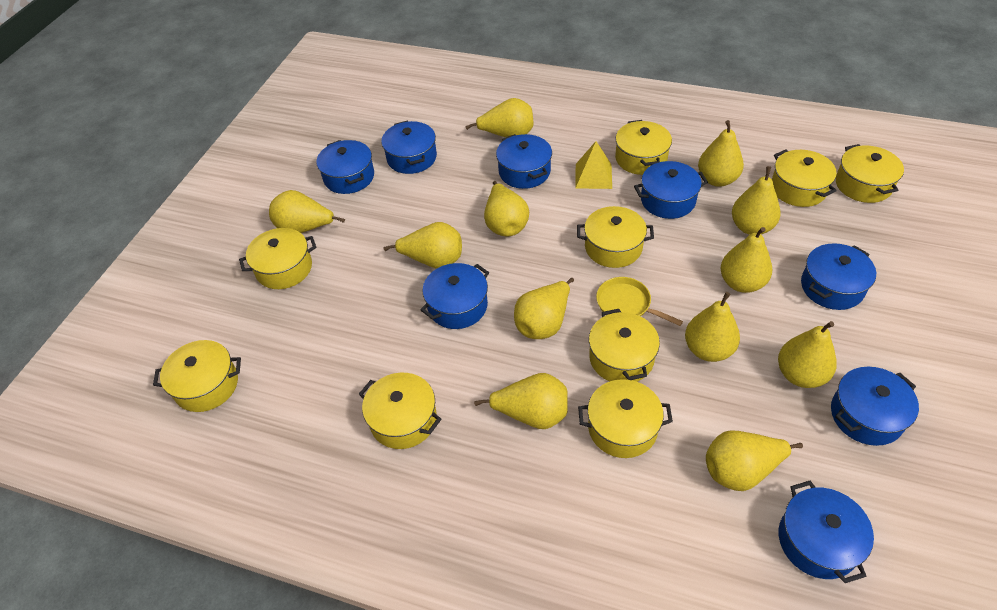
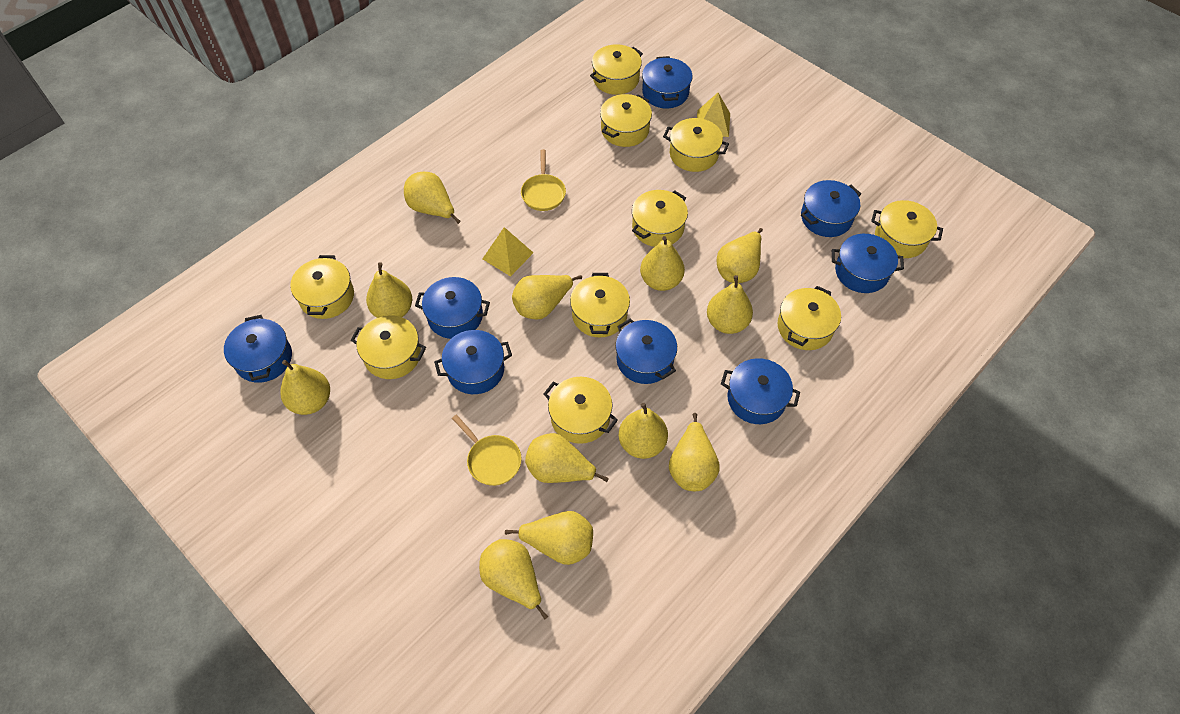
yellow pan: 1 -> 2
yellow pot: 9 -> 10
yellow pyramid: 1 -> 2

